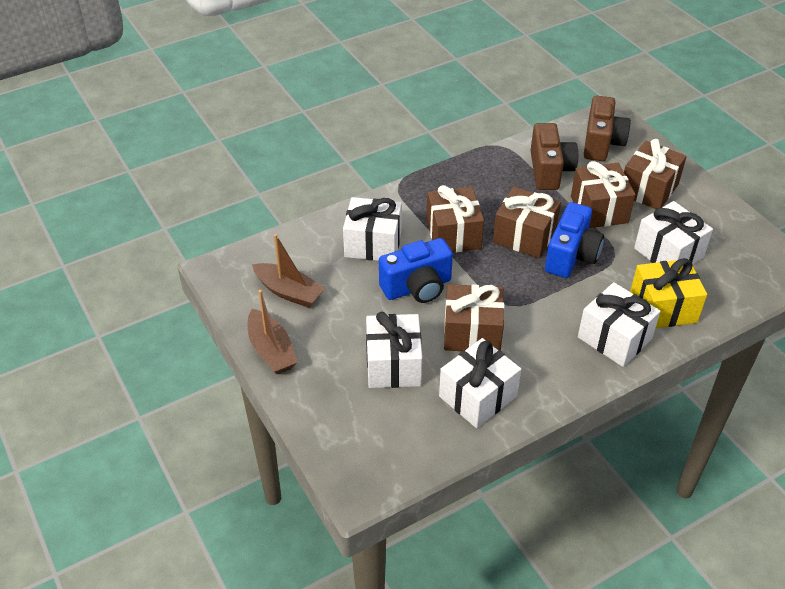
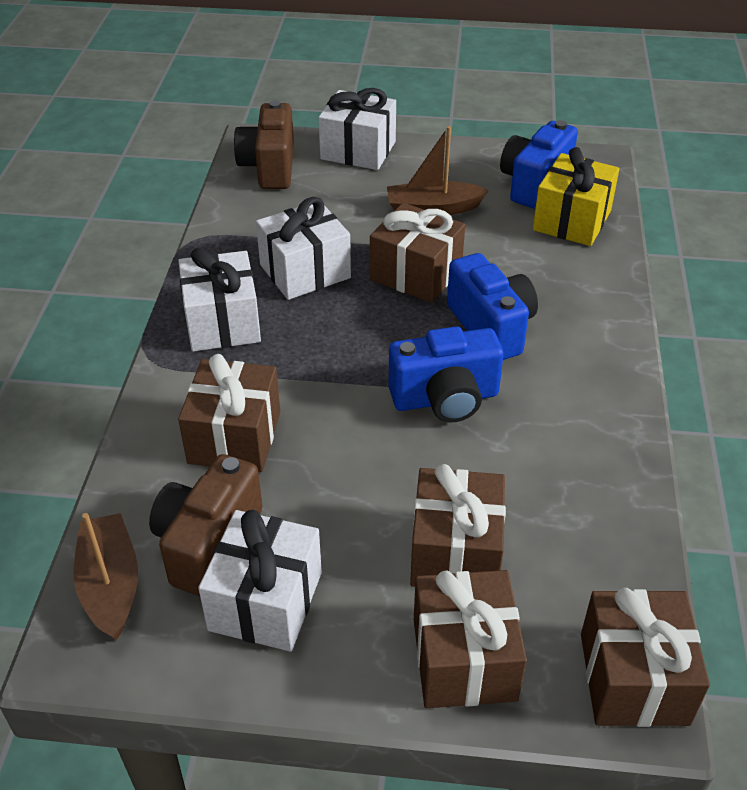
blue camera: 2 -> 3
white gift: 5 -> 4

